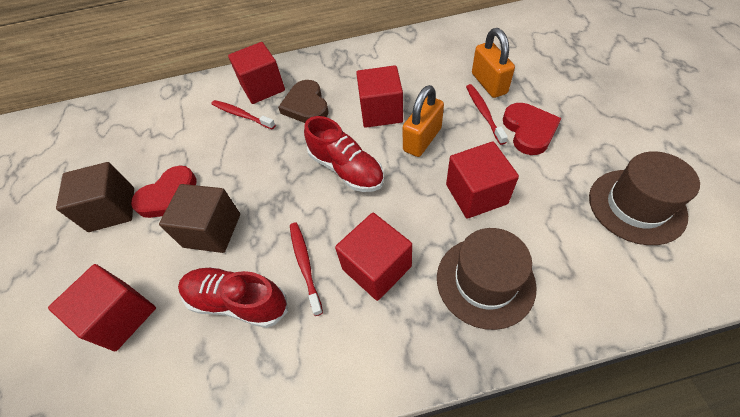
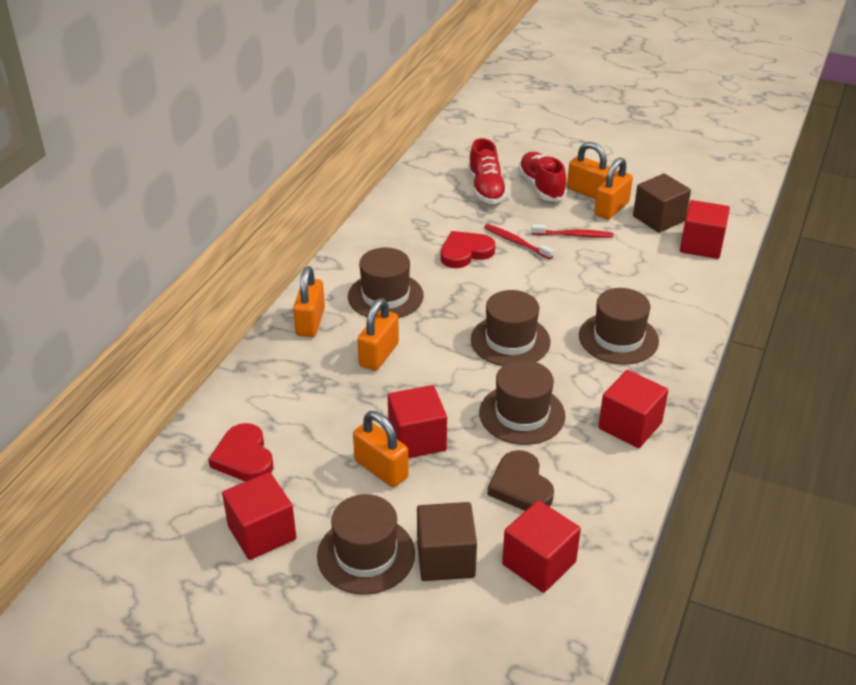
brown hat: 2 -> 5
orange padlock: 2 -> 5
red toothbrush: 3 -> 2

